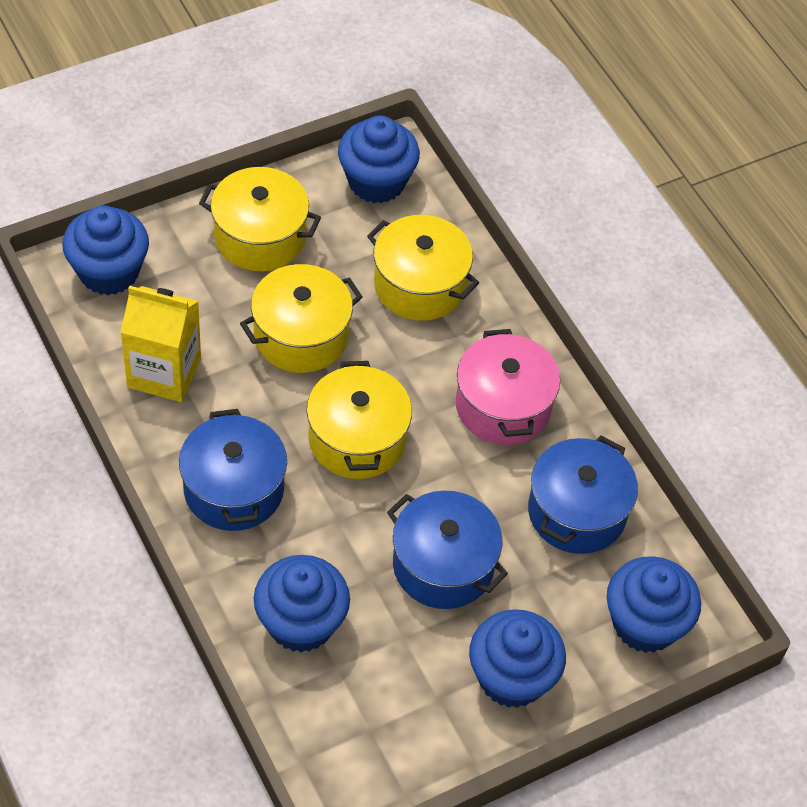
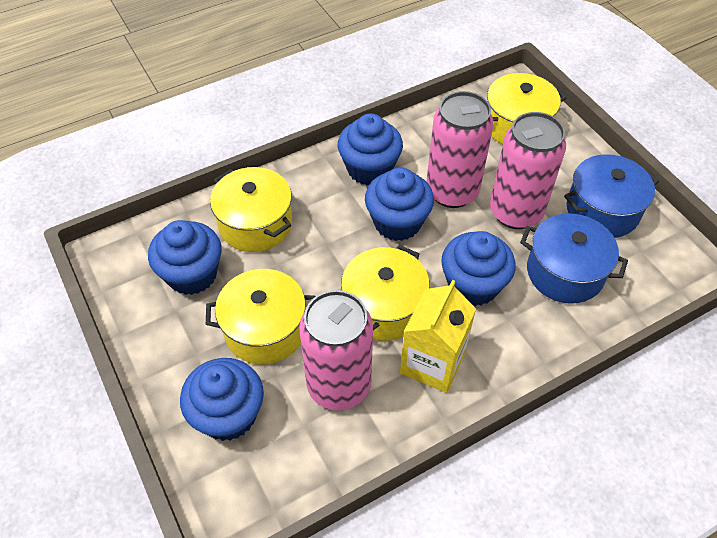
blue pot: 3 -> 2
pink can: 0 -> 3
pink pot: 1 -> 0

